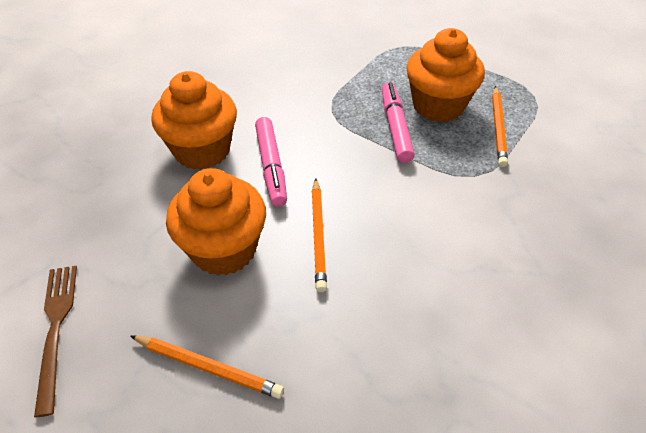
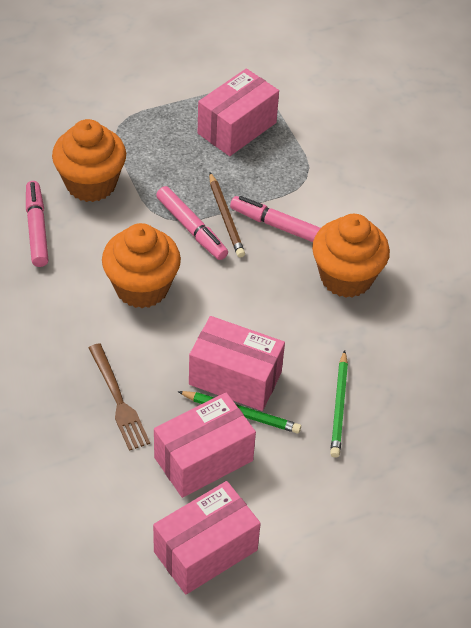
brown pencil: 0 -> 1
green pencil: 0 -> 2
orange pencil: 3 -> 0
pink box: 0 -> 4
pink marker: 2 -> 3

